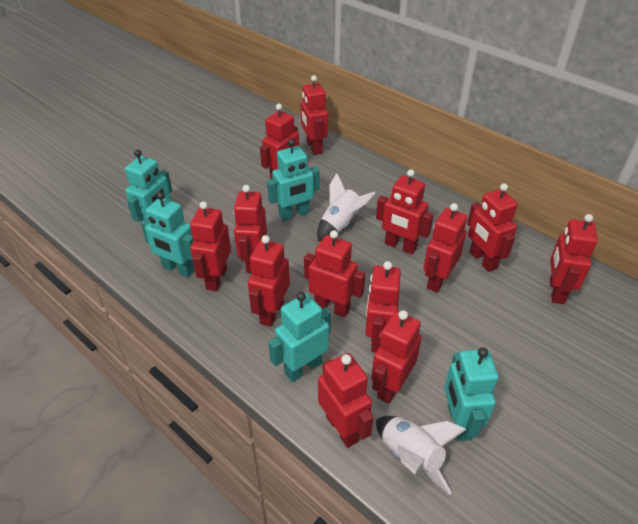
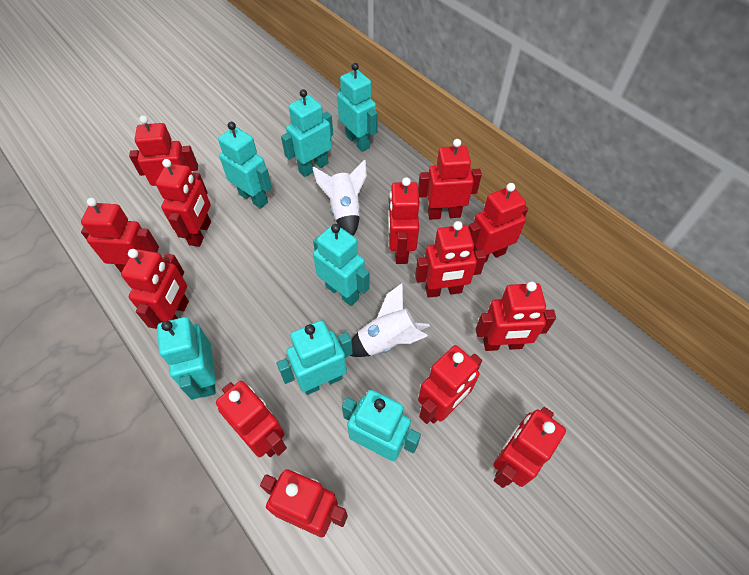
turquoise robot: 5 -> 7

